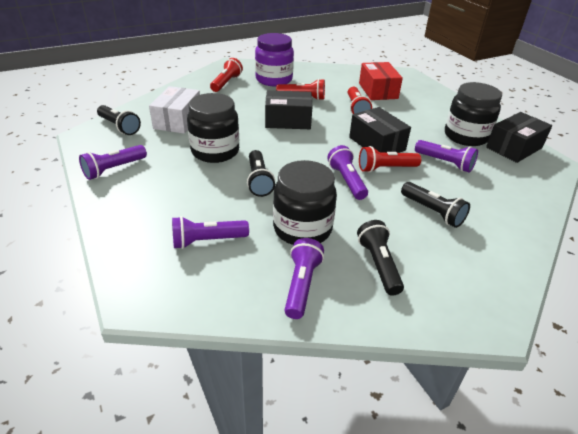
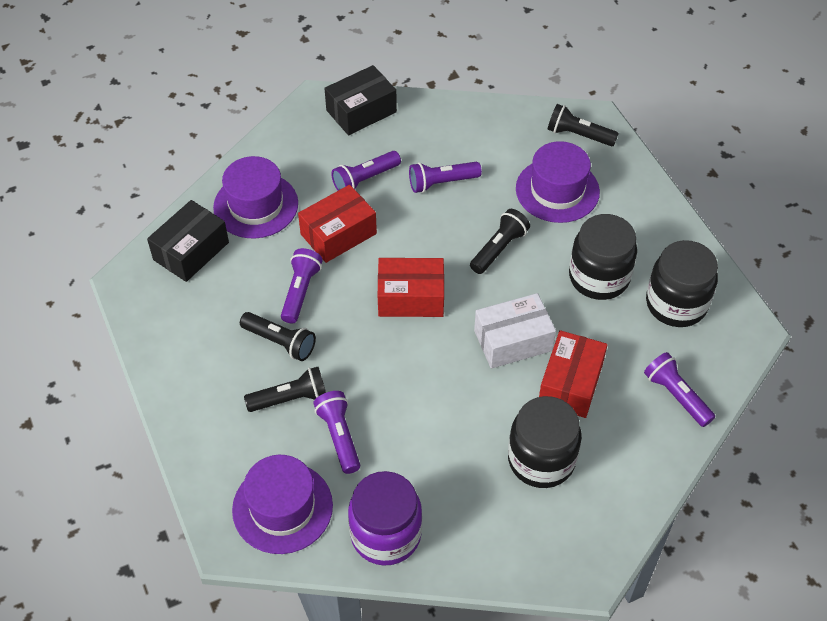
black box: 3 -> 2
purple hat: 0 -> 3
red box: 1 -> 3
red flashlight: 4 -> 0

